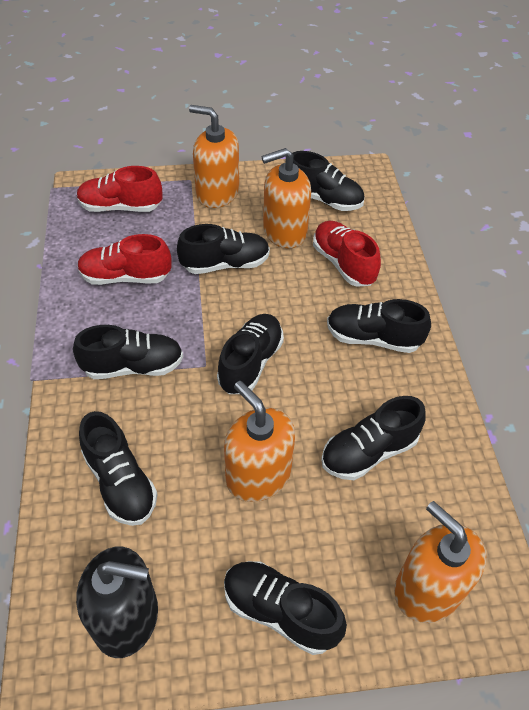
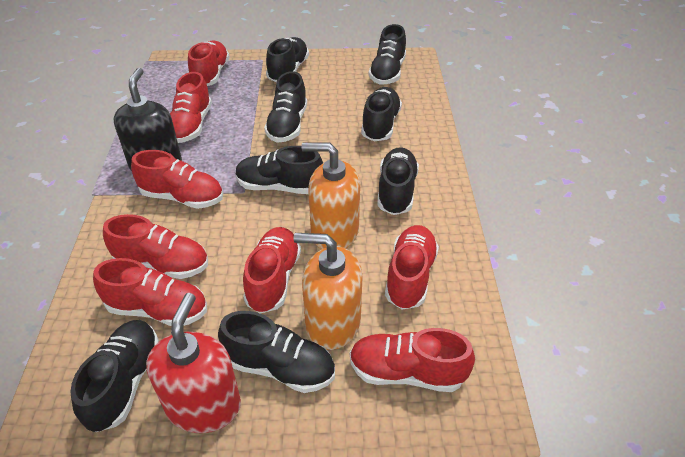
orange soap dispenser: 4 -> 2
red shoe: 3 -> 8
red soap dispenser: 0 -> 1

